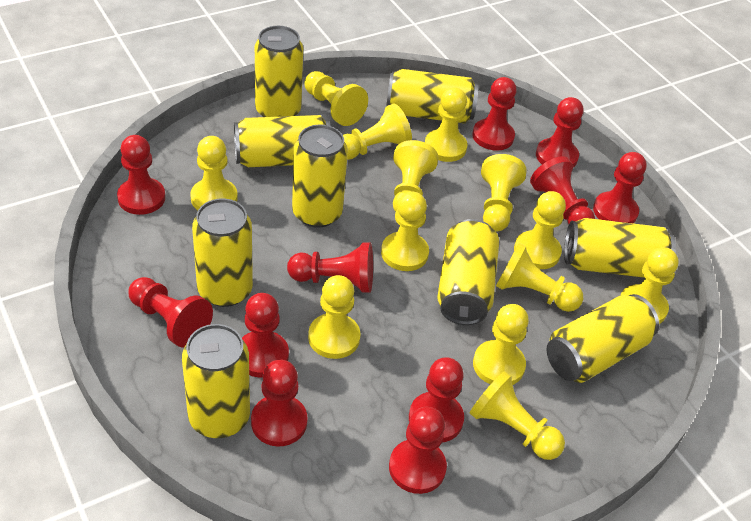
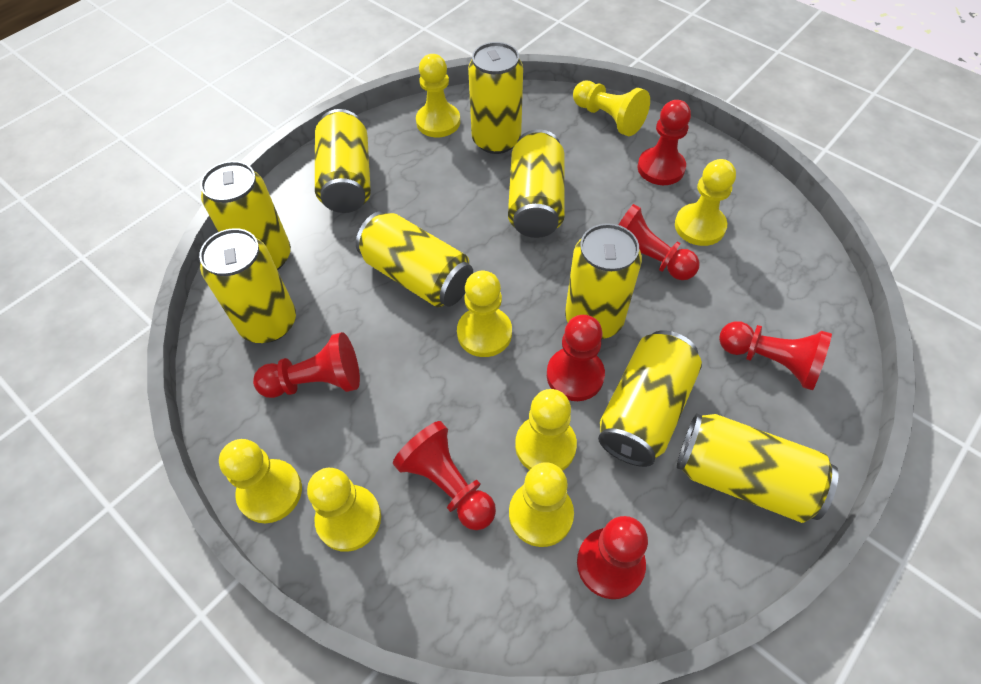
red pawn: 11 -> 7
yellow pawn: 13 -> 8

